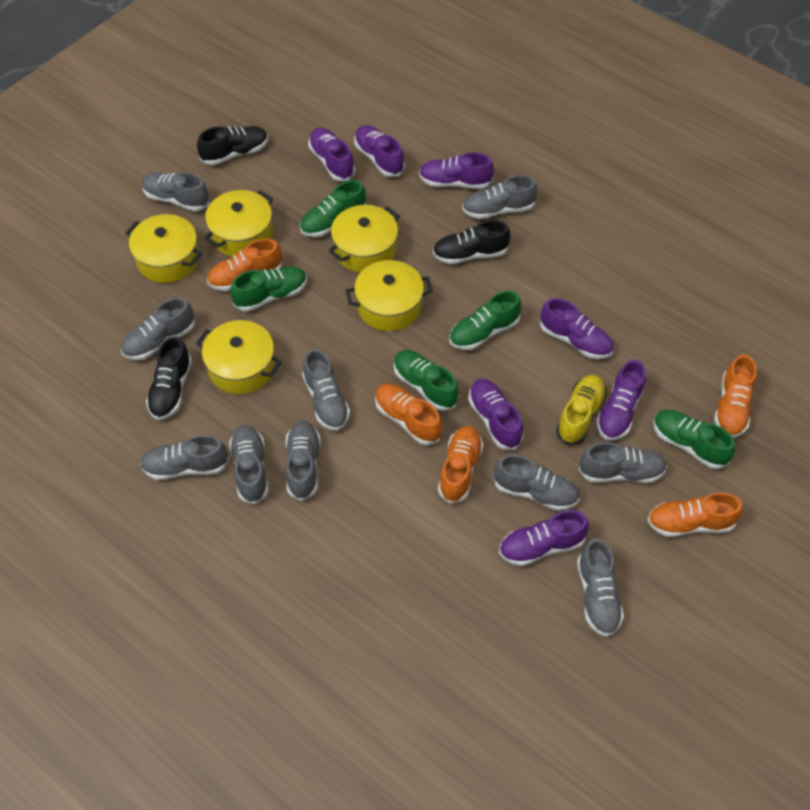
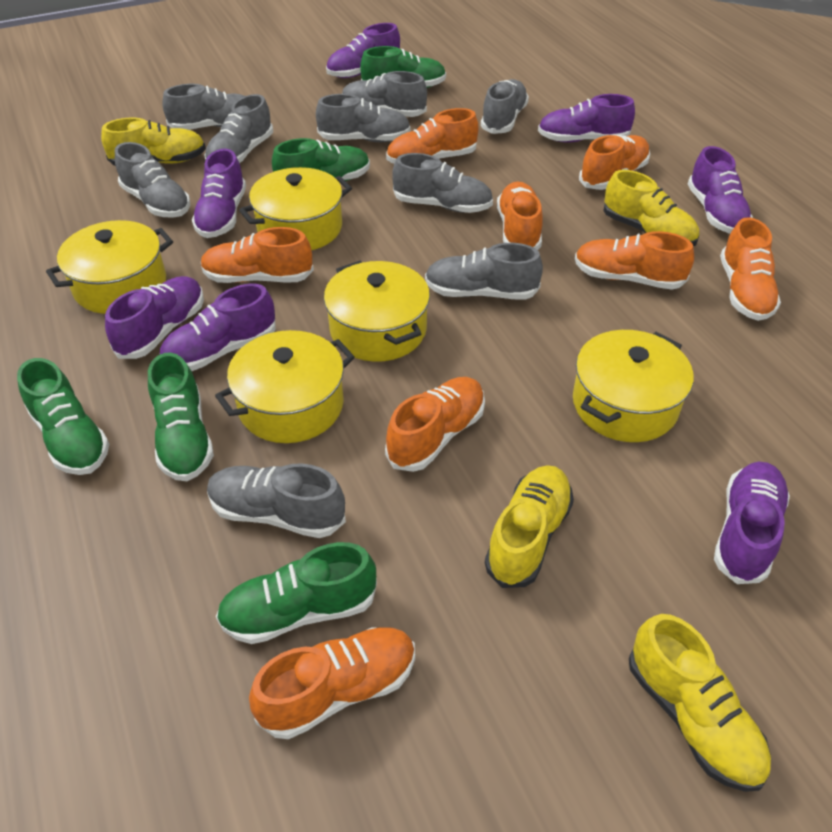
black shoe: 3 -> 0
grey shoe: 10 -> 9
orange shoe: 5 -> 8
yellow shoe: 1 -> 4

